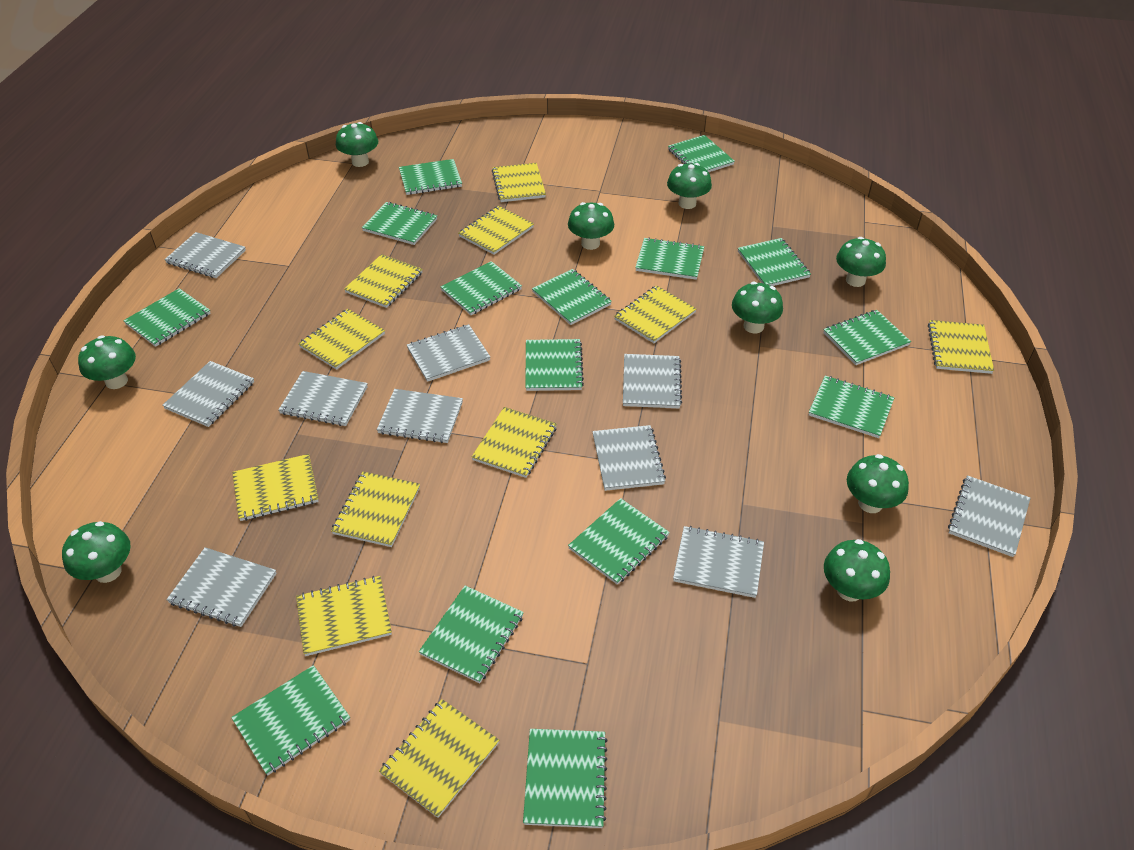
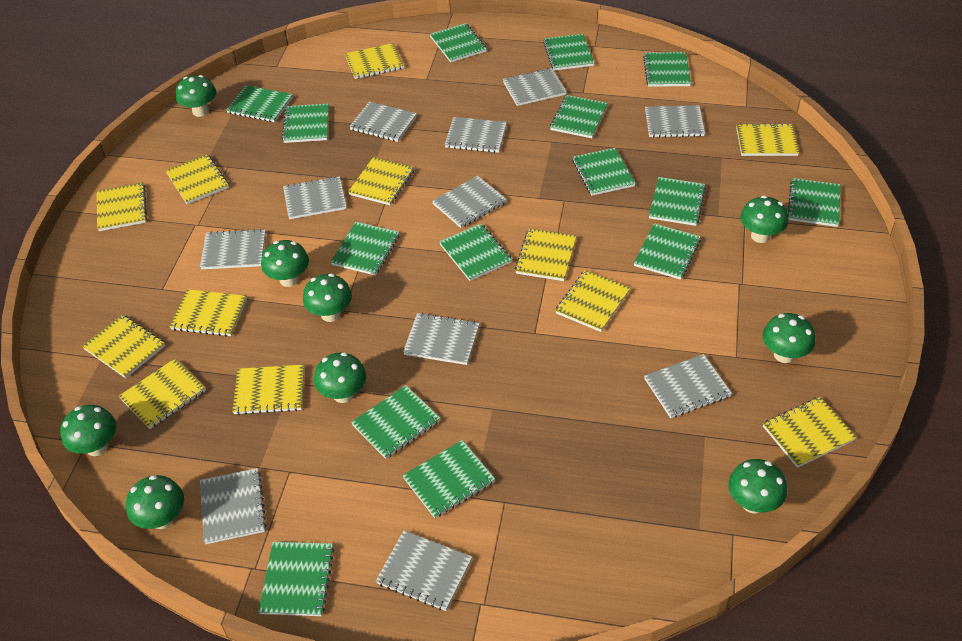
grey notebook: 10 -> 11
yellow notebook: 11 -> 12

